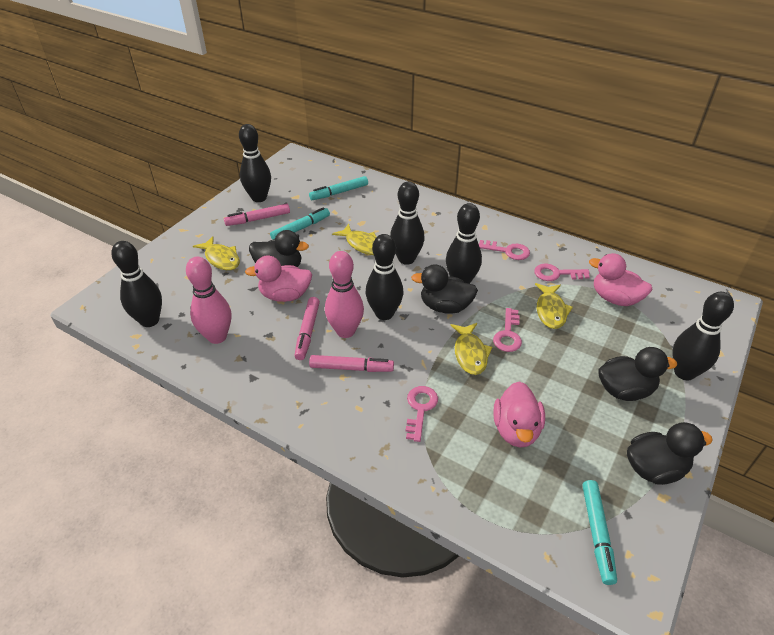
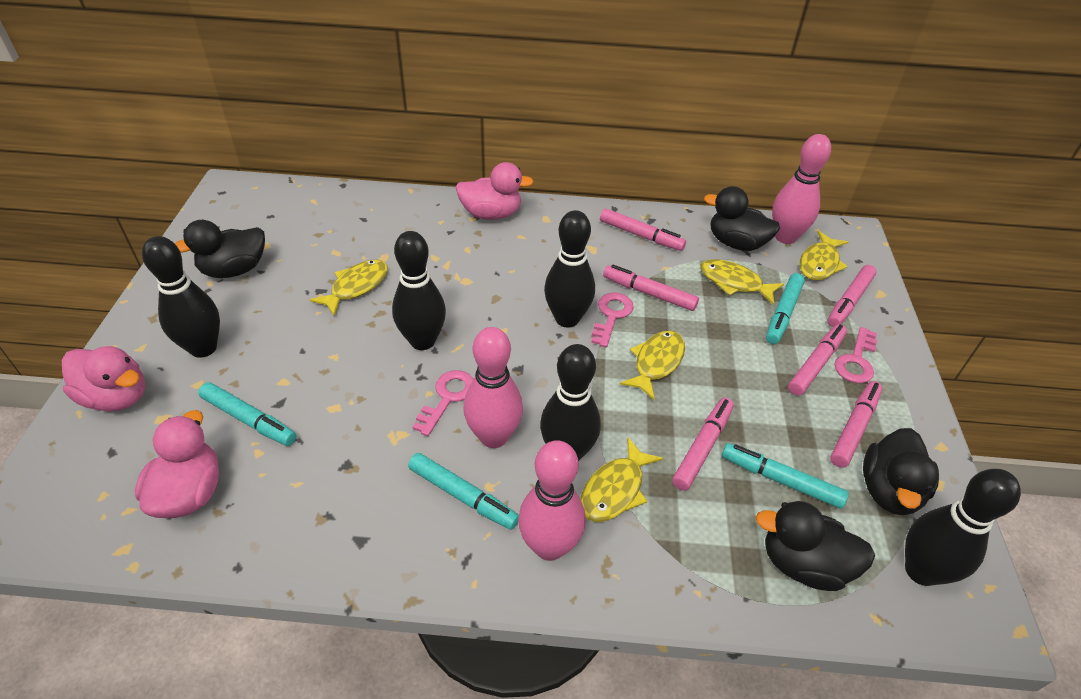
black bowling pin: 6 -> 5
pink bowling pin: 2 -> 3
pink key: 4 -> 3
pink marker: 3 -> 6
turquoise marker: 3 -> 4
yellow fish: 4 -> 5

